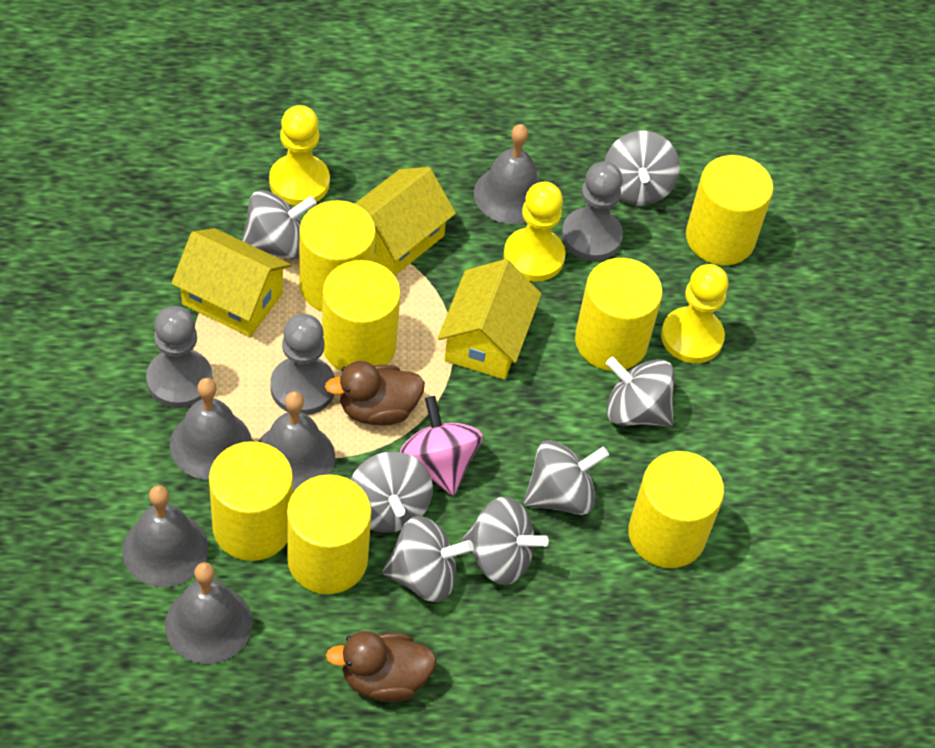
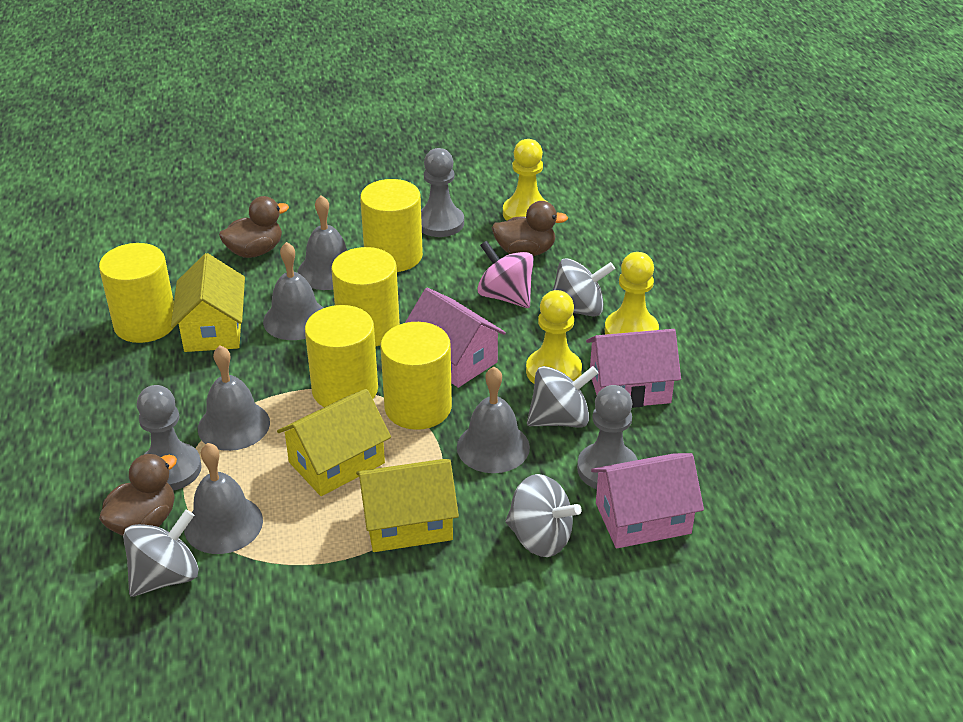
brown duck: 2 -> 3
grey spinning top: 7 -> 4
pink house: 0 -> 3
yellow cylinder: 7 -> 5

